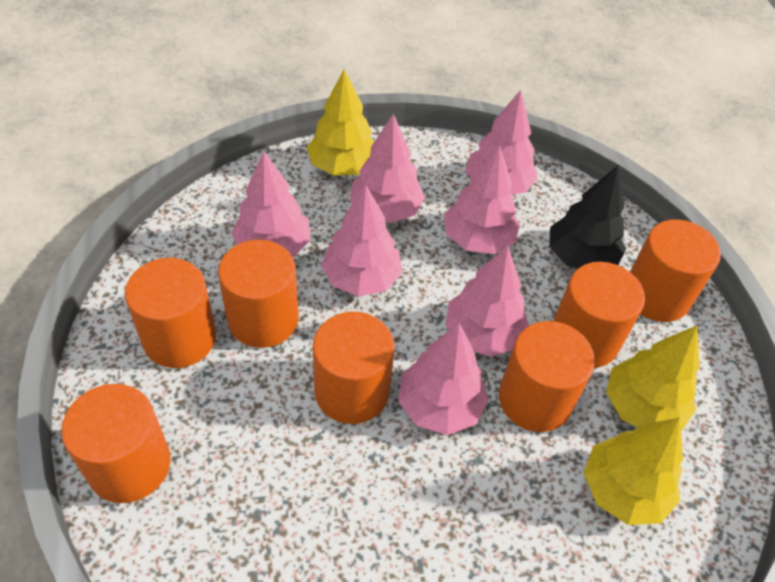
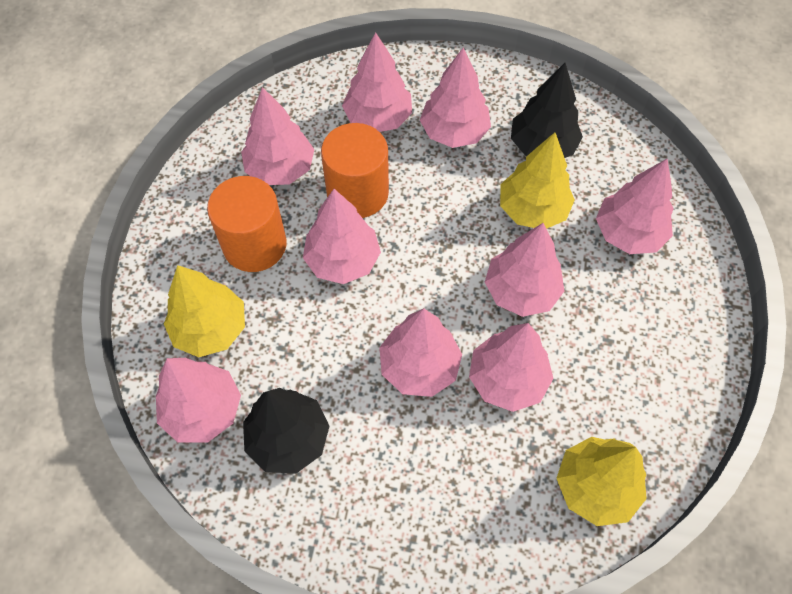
black tree: 1 -> 2
orange cylinder: 7 -> 2
pink tree: 7 -> 9

